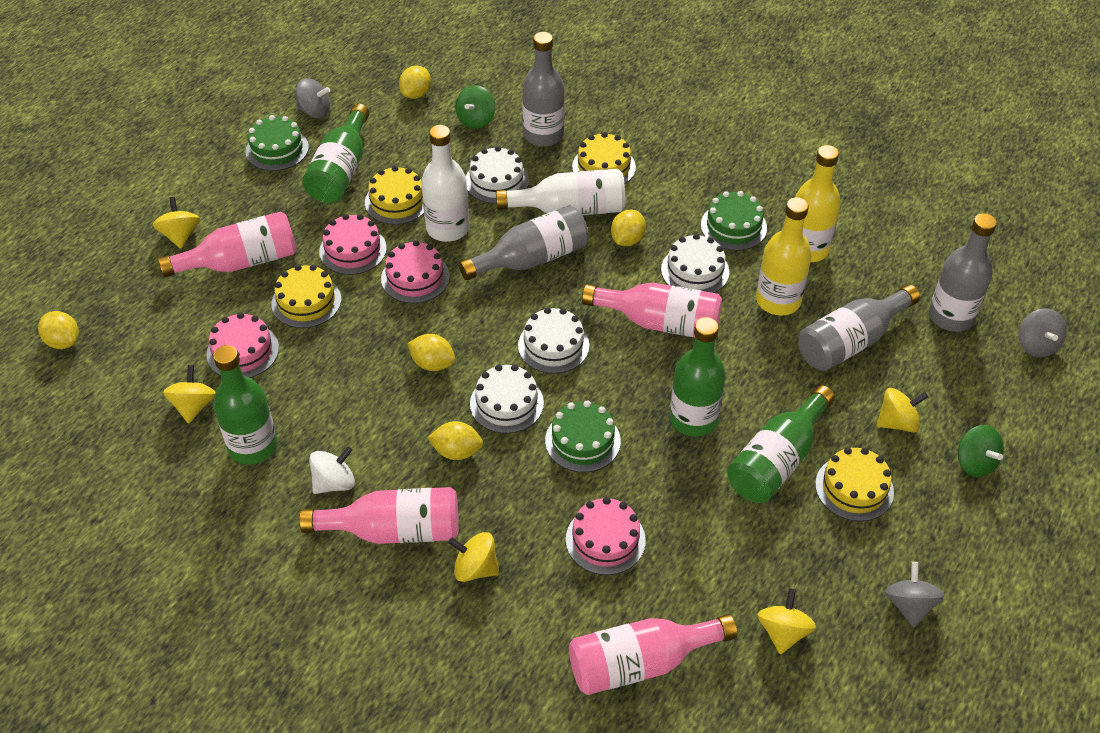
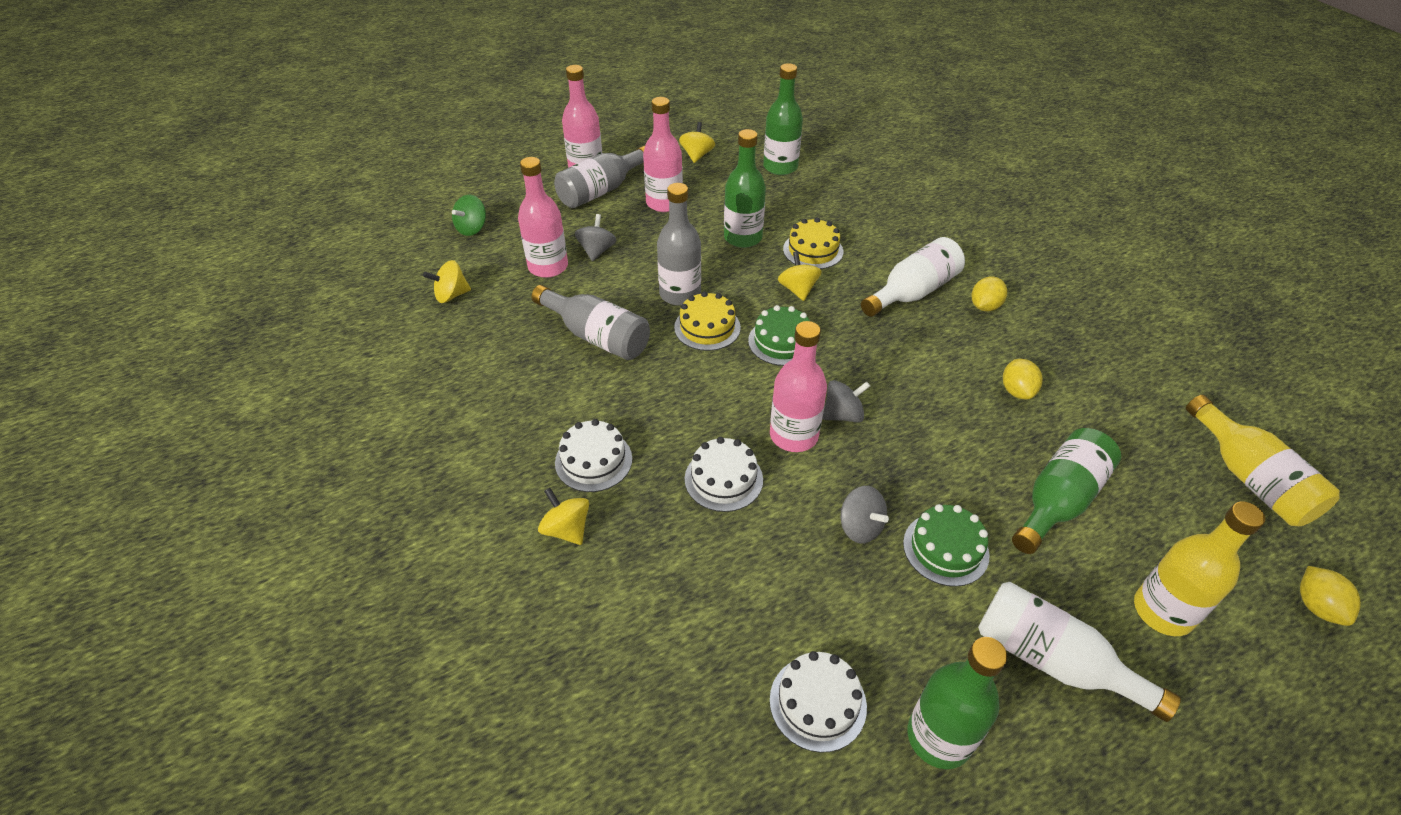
green cake: 3 -> 2
green spinning top: 2 -> 1
grey bottle: 4 -> 3
pink cake: 4 -> 0
white cake: 4 -> 3
white spinning top: 1 -> 0
yellow cake: 4 -> 2
yellow lemon: 5 -> 3
yellow spinning top: 5 -> 4

